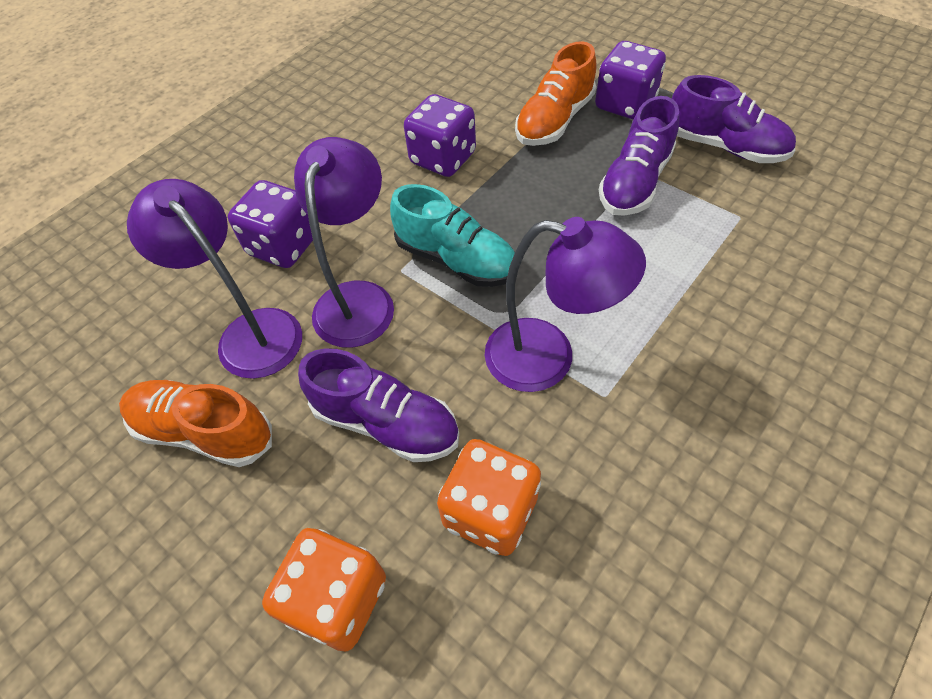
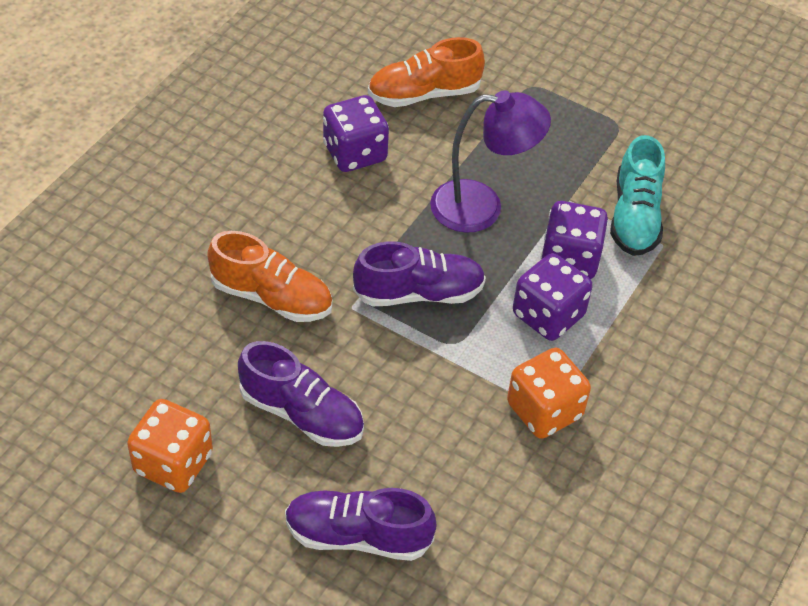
purple lamp: 3 -> 1

